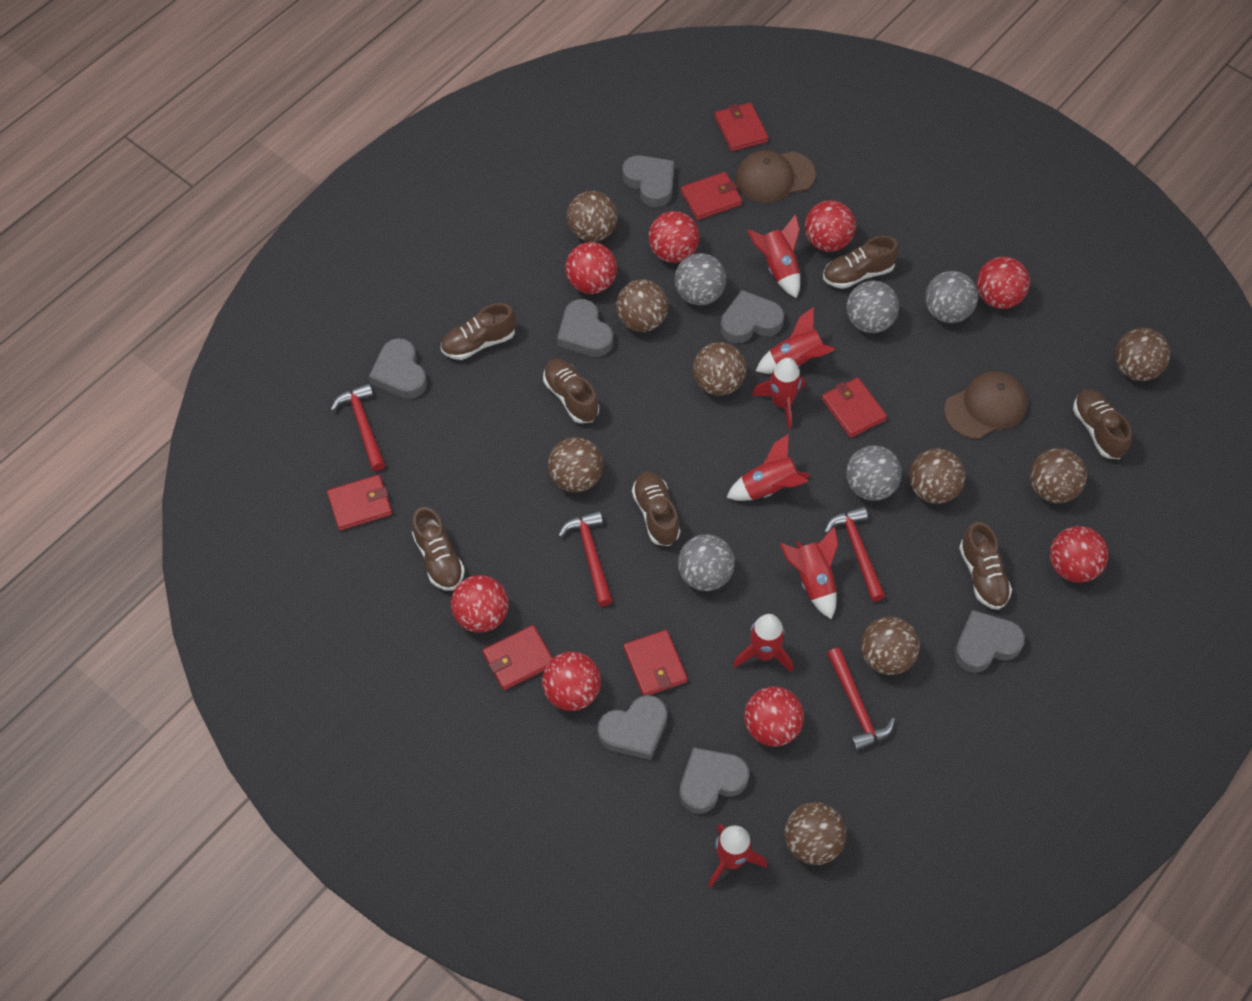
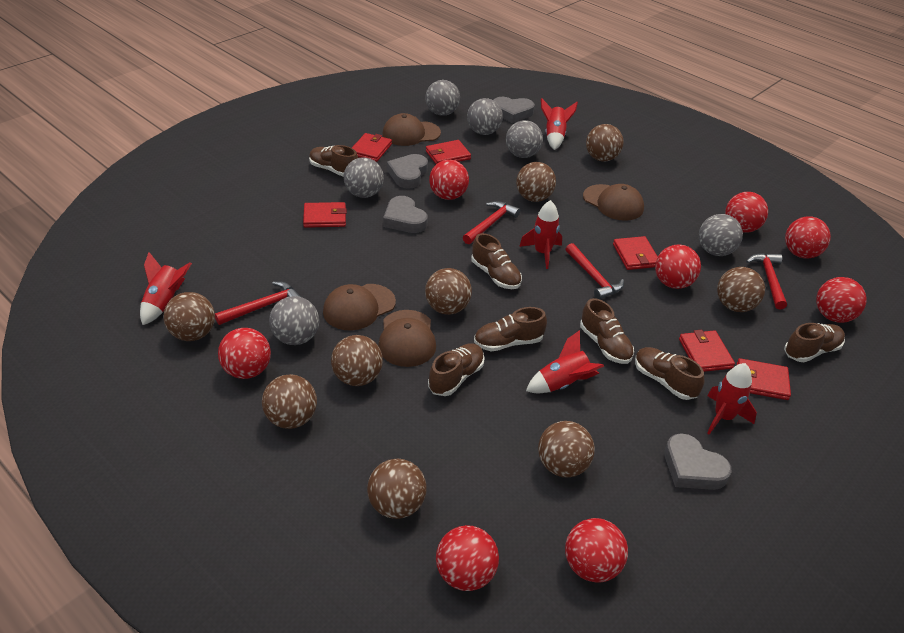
brown cap: 2 -> 4
grey ball: 5 -> 6
grey heart: 7 -> 4
red rocket: 7 -> 5

